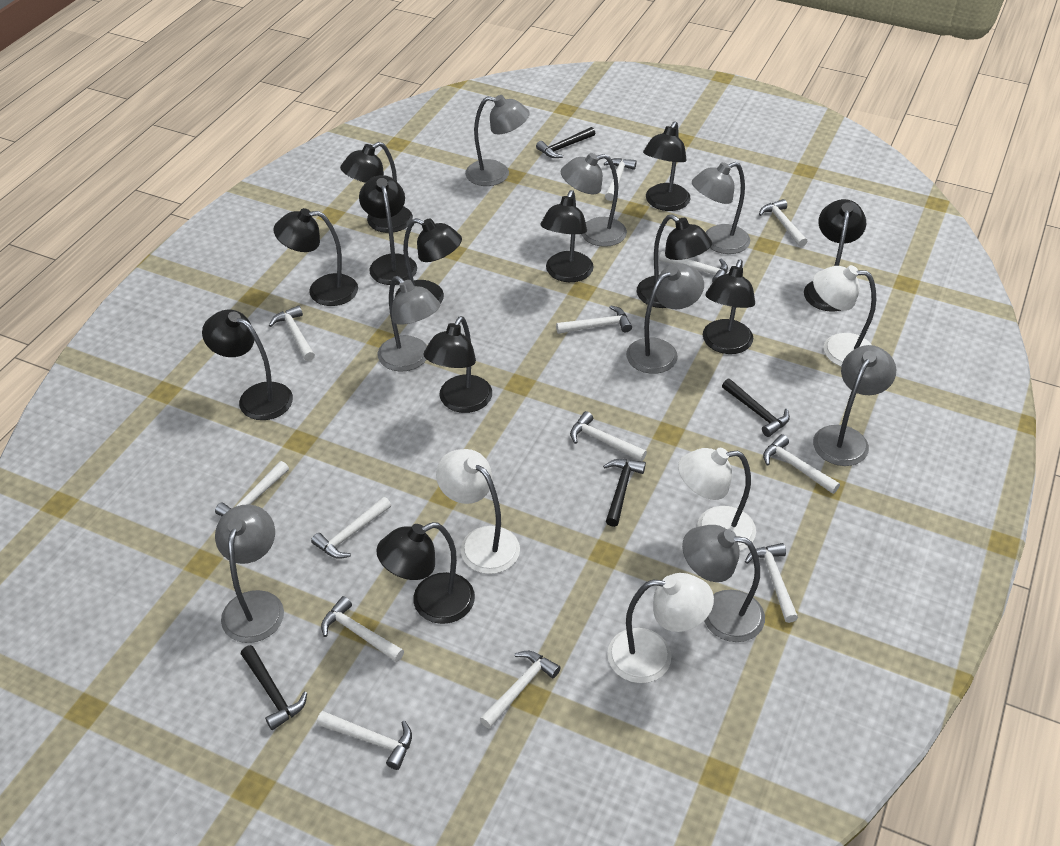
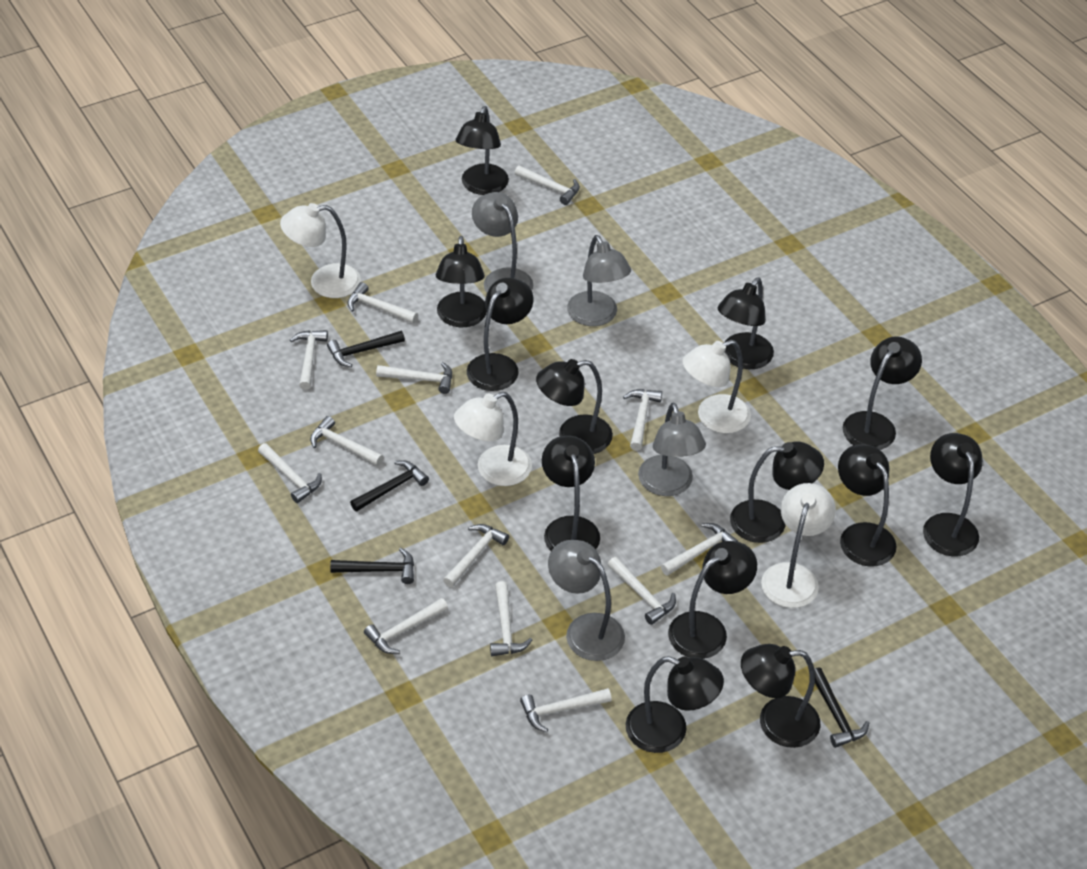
black lamp: 12 -> 13
grey lamp: 8 -> 4

